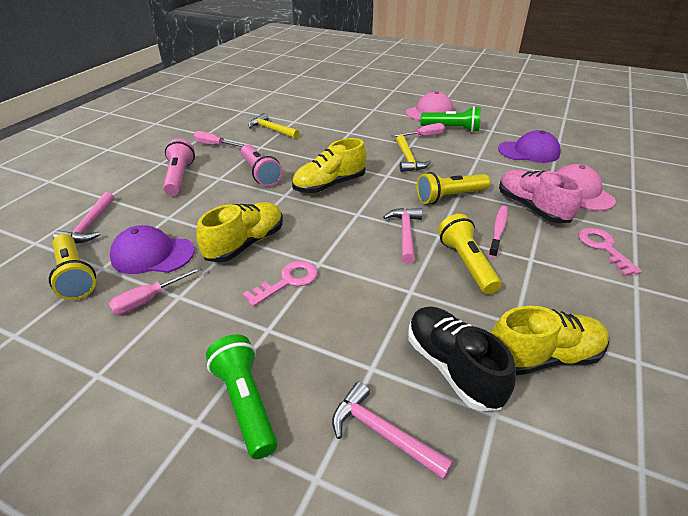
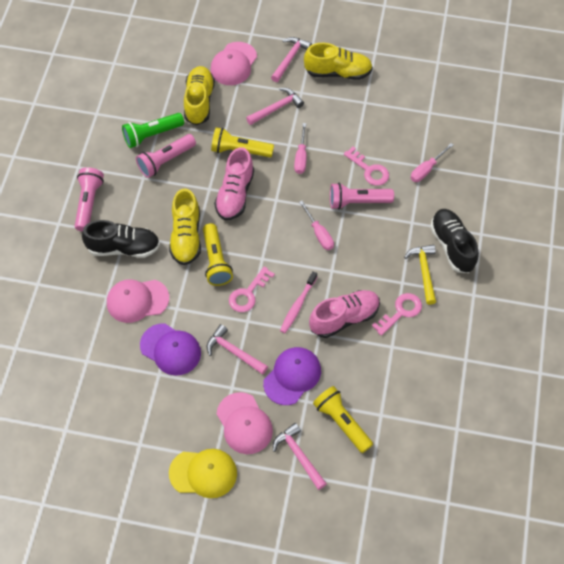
black shoe: 1 -> 2
green flashlight: 2 -> 1
pink cap: 2 -> 3
pink flashlight: 2 -> 3
pink hammer: 3 -> 4
pink key: 2 -> 3
pink shoe: 1 -> 2
yellow cap: 0 -> 1
yellow hammer: 2 -> 1

